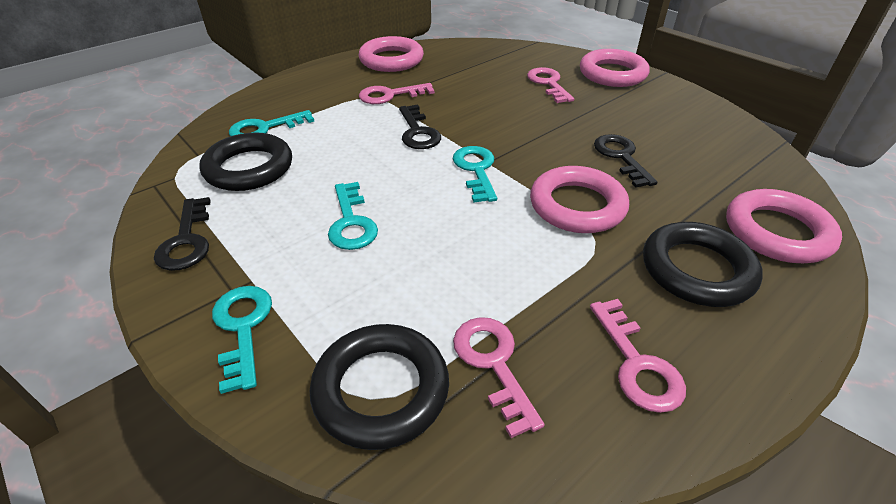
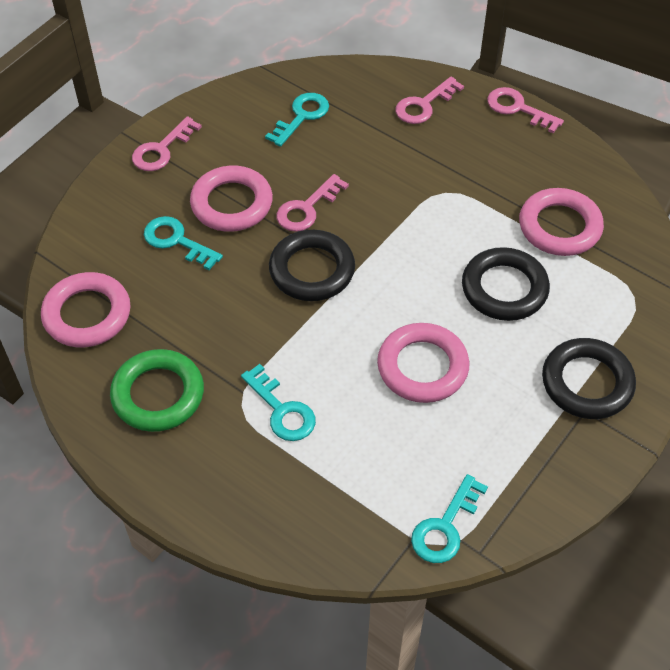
black key: 3 -> 0
green ring: 0 -> 1

